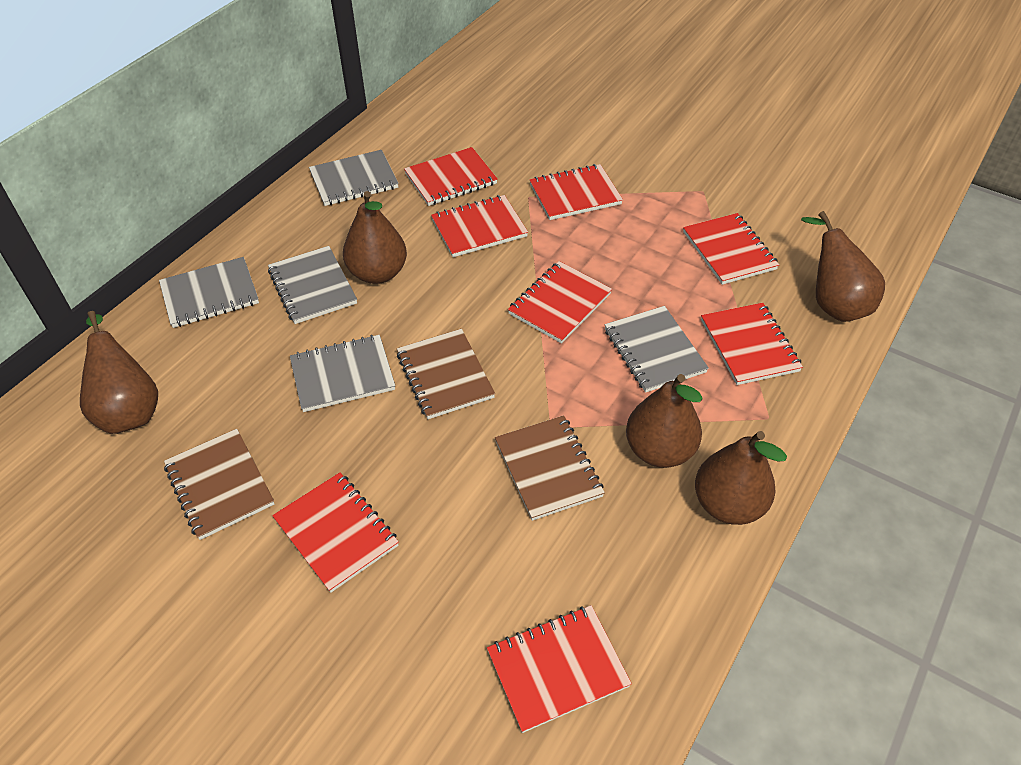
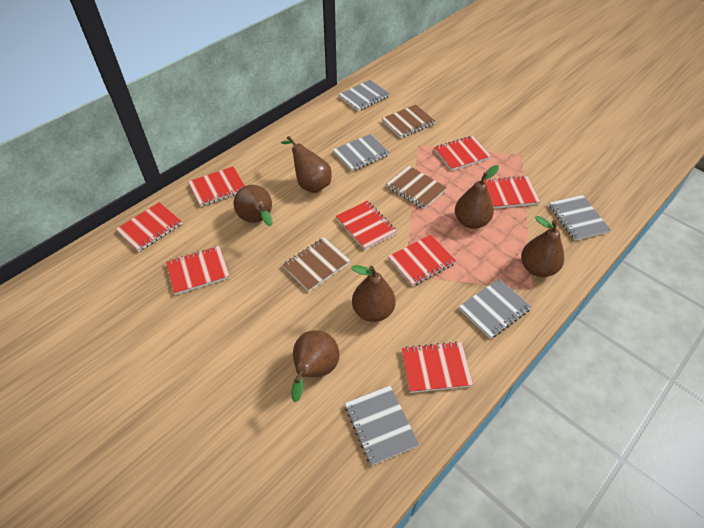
brown pear: 5 -> 6

